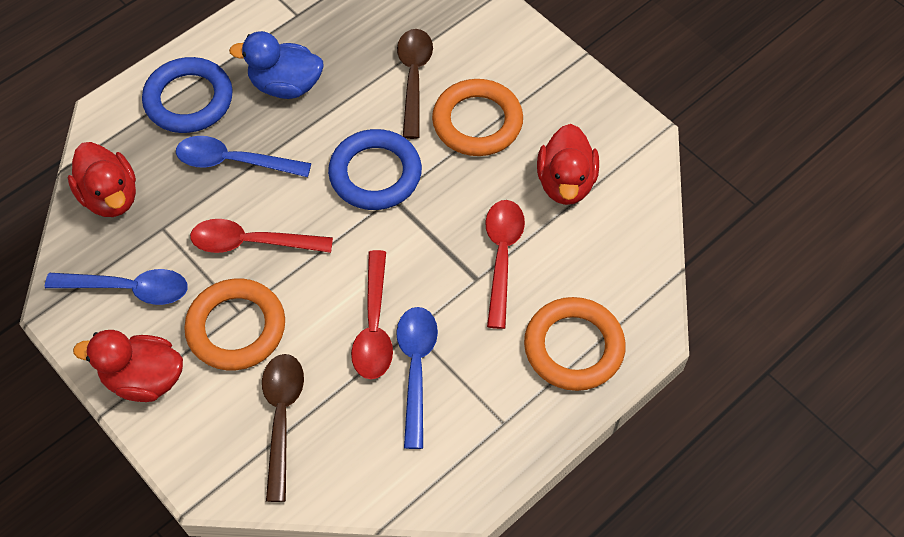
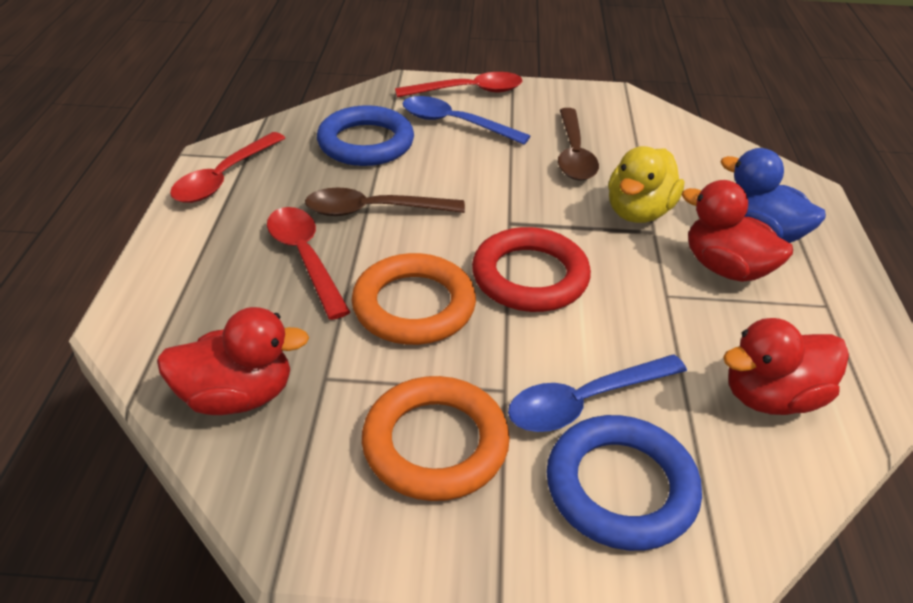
blue spoon: 3 -> 2
orange ring: 3 -> 2
red ring: 0 -> 1
yellow duck: 0 -> 1

